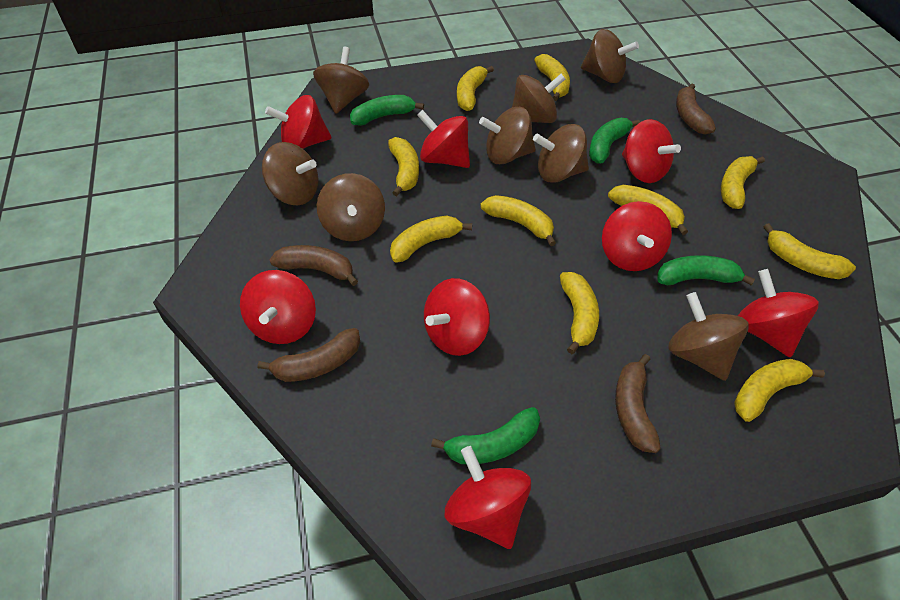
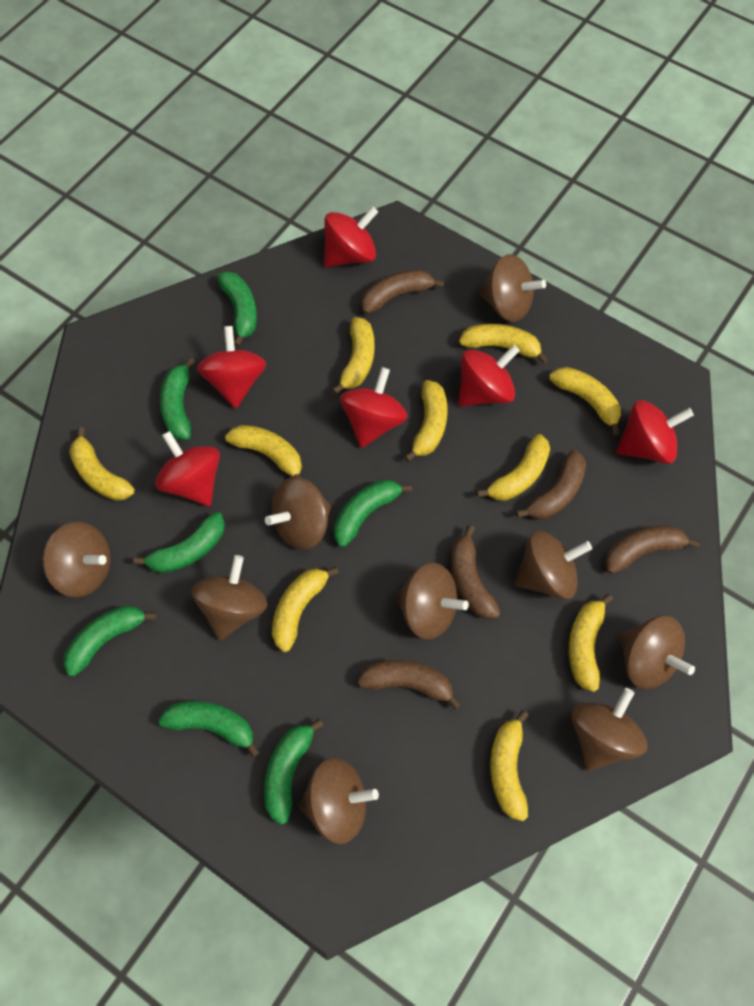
brown banana: 4 -> 5
brown spinning top: 8 -> 9
green banana: 4 -> 7
red spinning top: 8 -> 6

